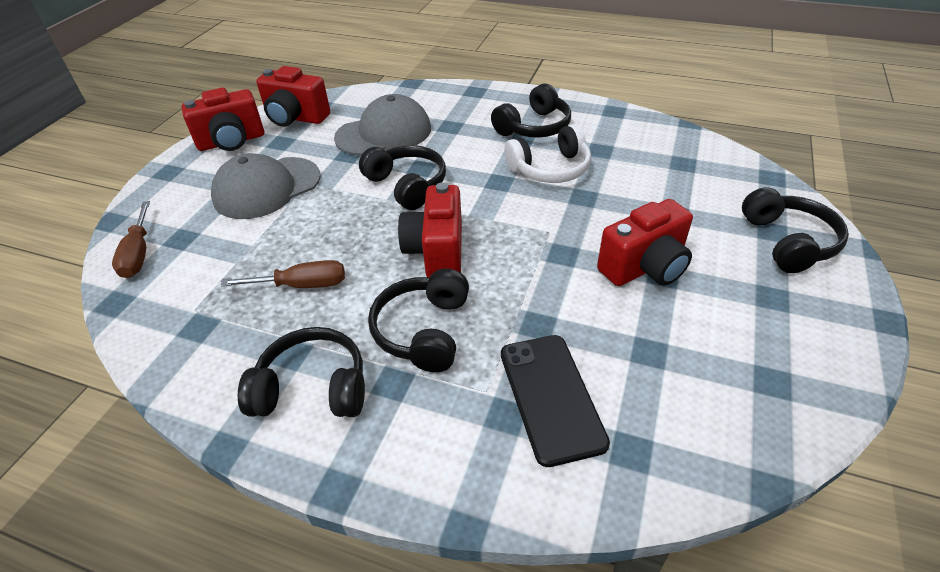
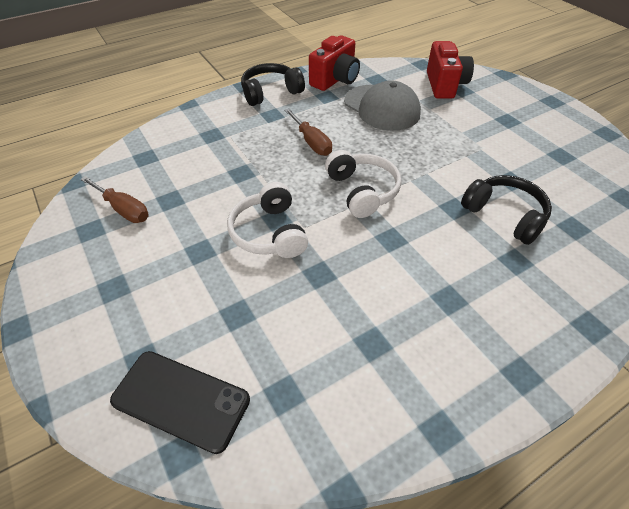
black headphones: 5 -> 2
grey cap: 2 -> 1
red camera: 4 -> 2
white headphones: 1 -> 2

